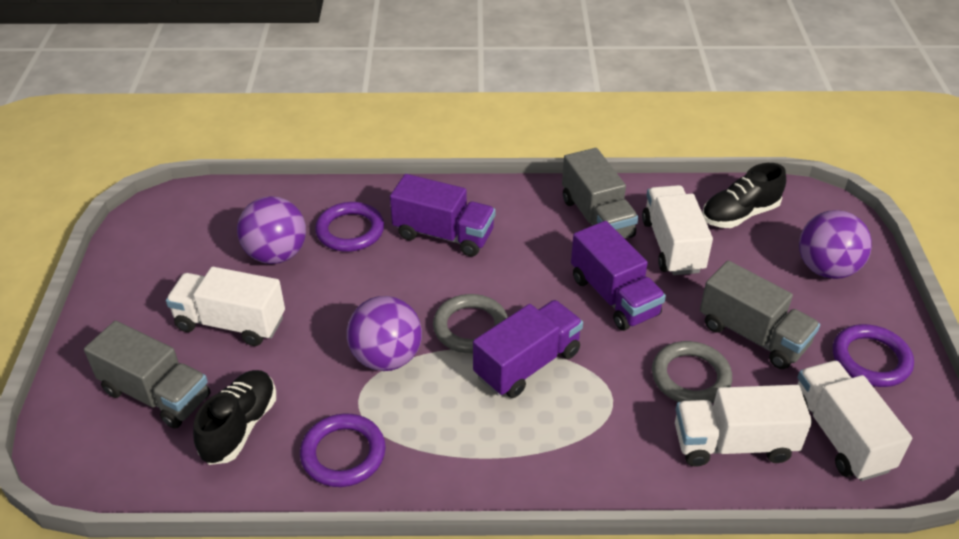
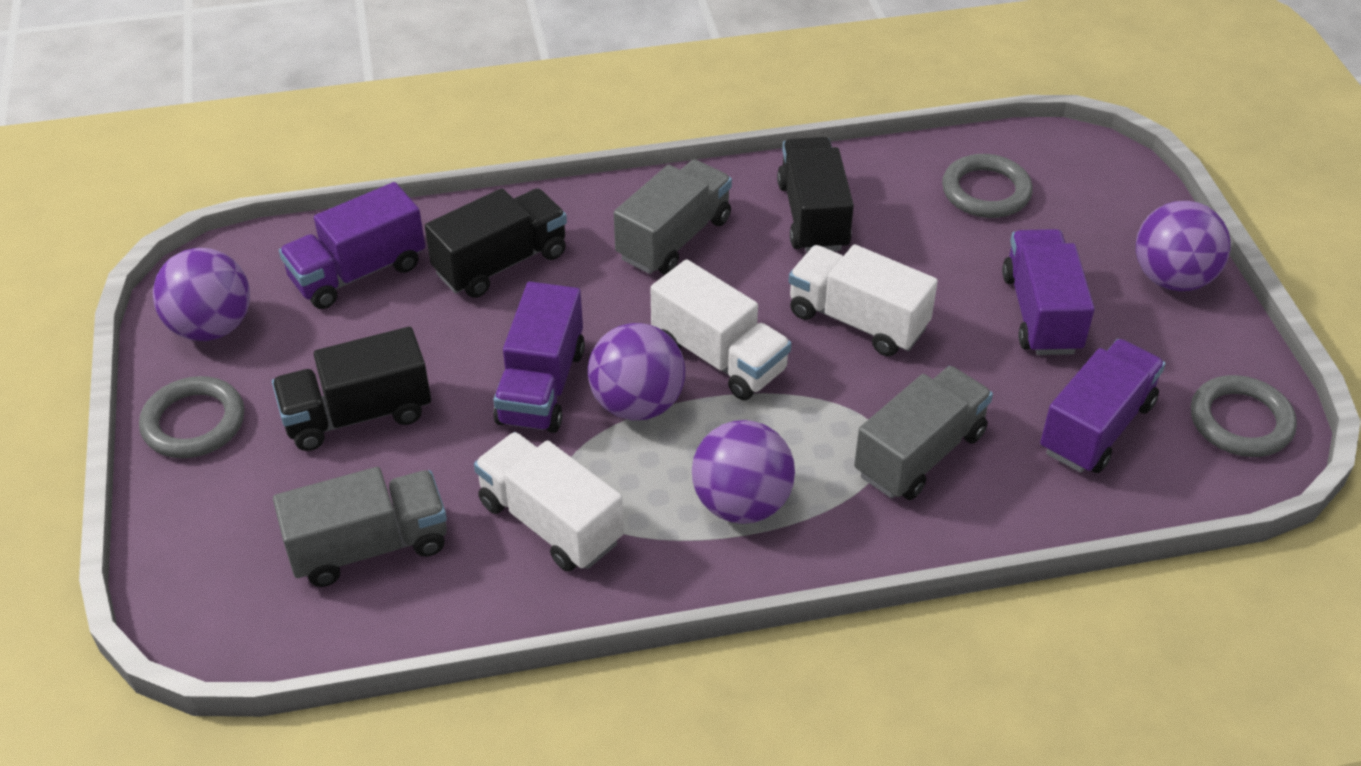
black shoe: 2 -> 0
black truck: 0 -> 3
grey ring: 2 -> 3
purple ball: 3 -> 4
purple ring: 3 -> 0
purple truck: 3 -> 4
white truck: 4 -> 3

